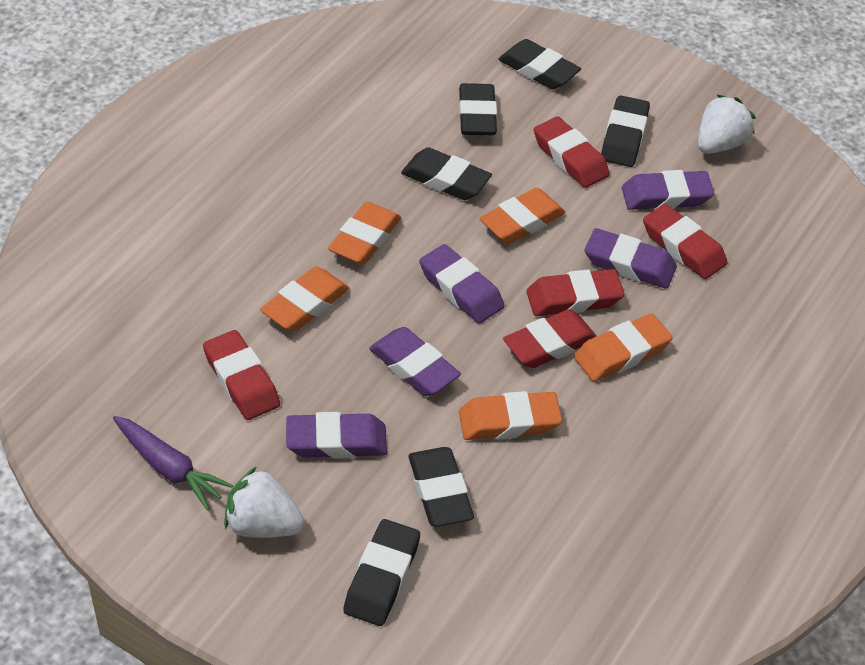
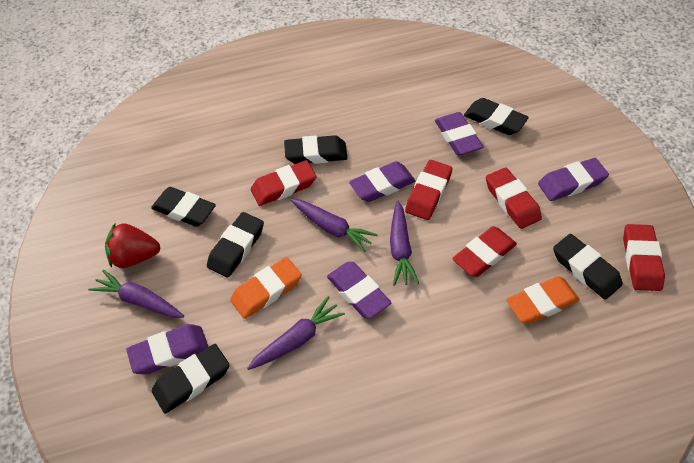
orange eraser: 5 -> 2
purple carrot: 1 -> 4
red strawberry: 0 -> 1
white strawberry: 2 -> 0

